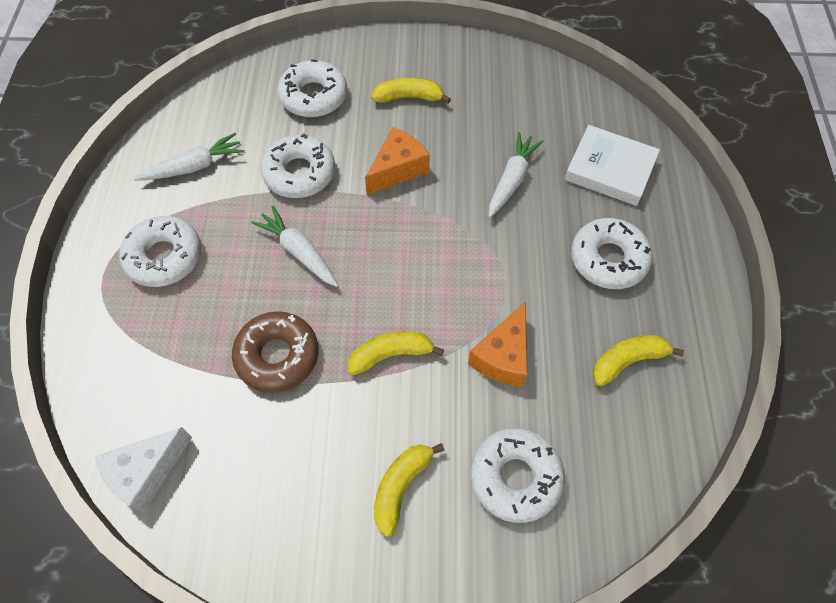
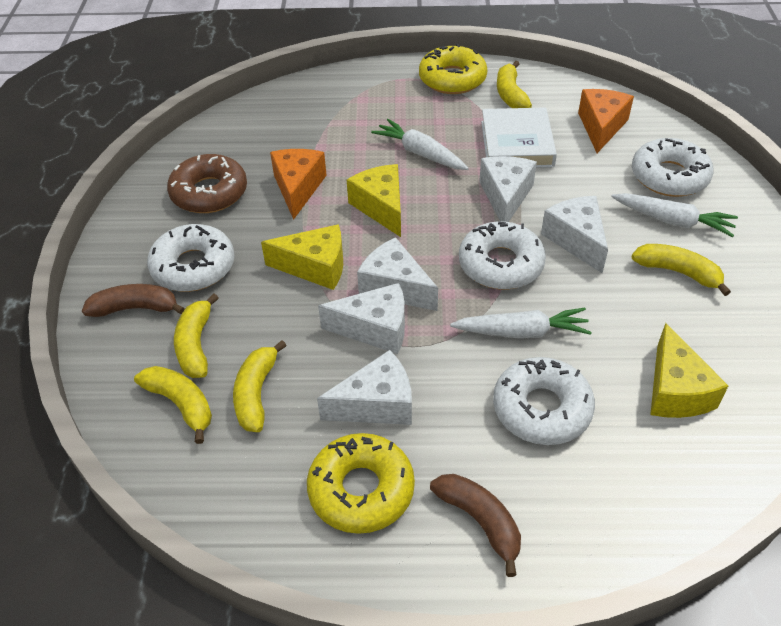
brown banana: 0 -> 2
white cheese: 1 -> 5
white donut: 5 -> 4
yellow banana: 4 -> 5
yellow cheese: 0 -> 3
yellow donut: 0 -> 2

